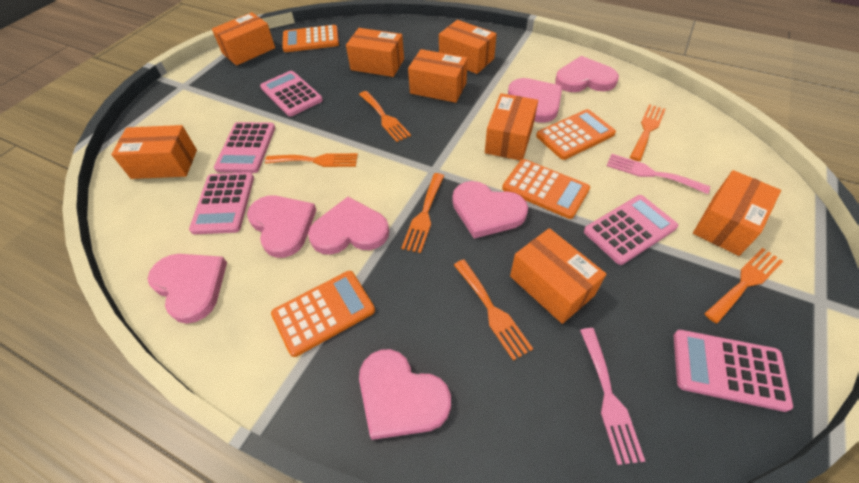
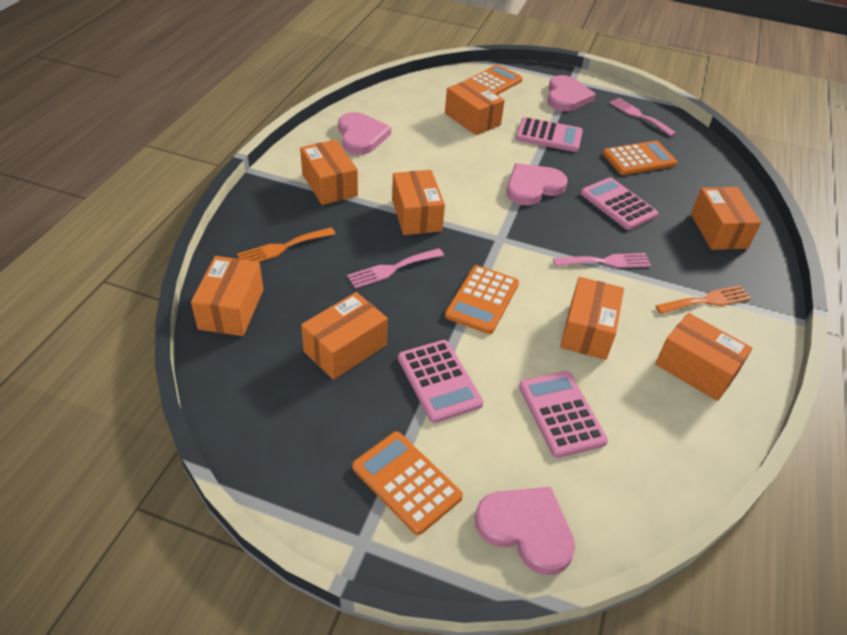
orange fork: 6 -> 2
pink calculator: 5 -> 4
pink fork: 2 -> 3
pink heart: 7 -> 4

